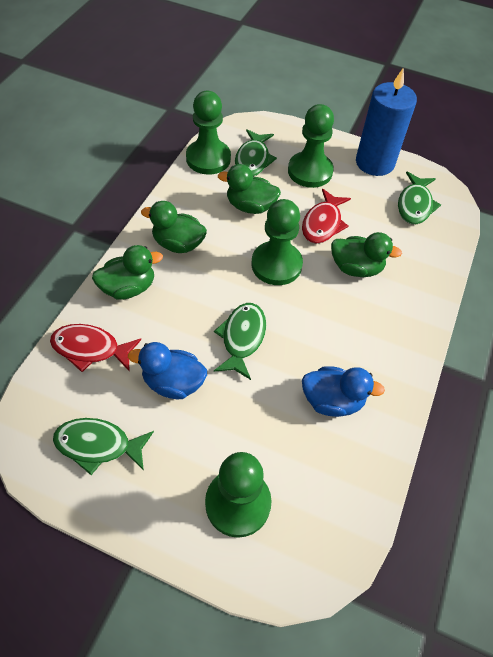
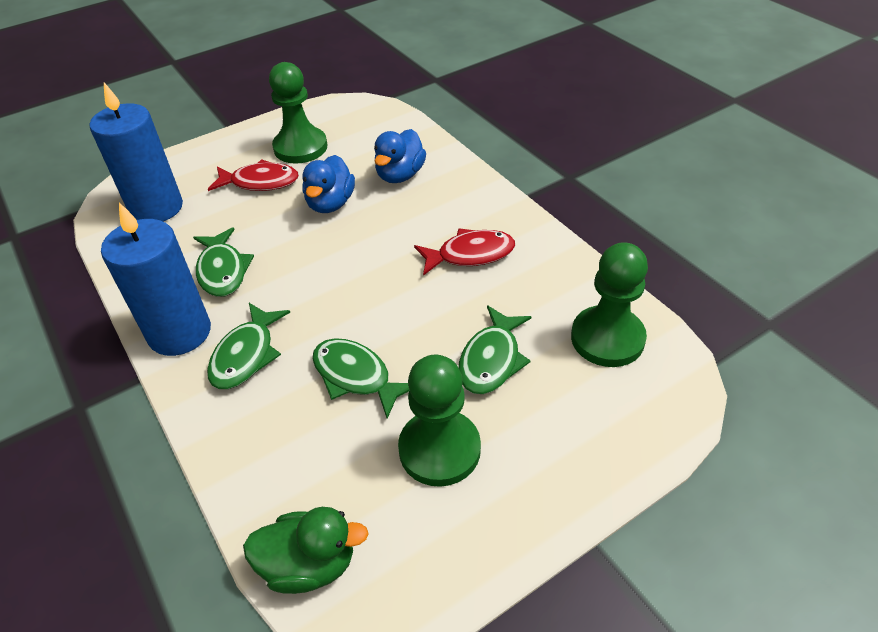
blue candle: 1 -> 2
green duck: 4 -> 1
green pawn: 4 -> 3

